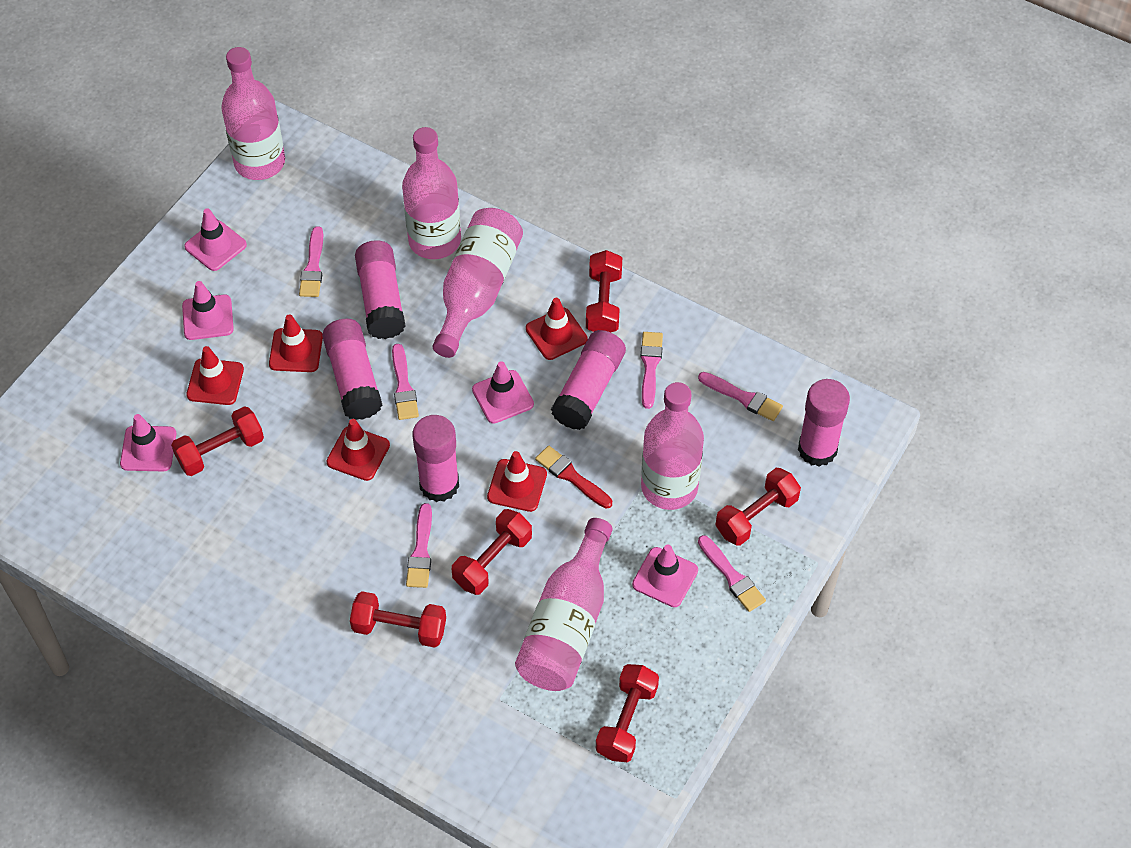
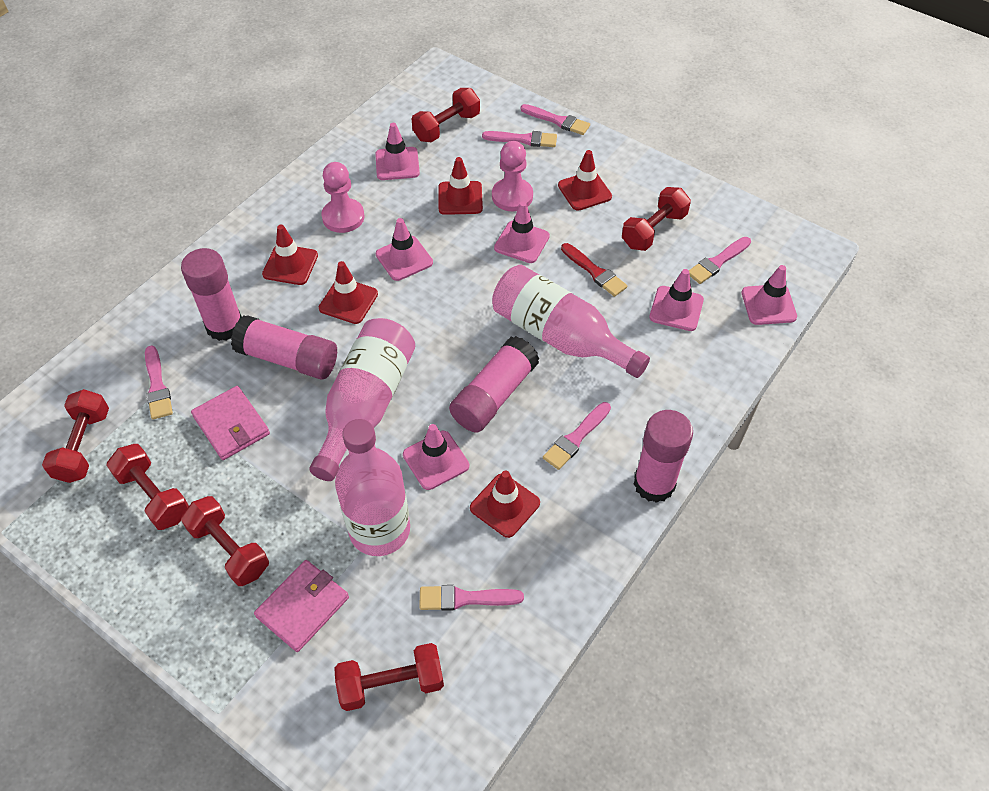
pink bottle: 5 -> 3
pink glue stick: 5 -> 4
pink pawn: 0 -> 2
pink traffic cone: 5 -> 6
pink wallet: 0 -> 2

